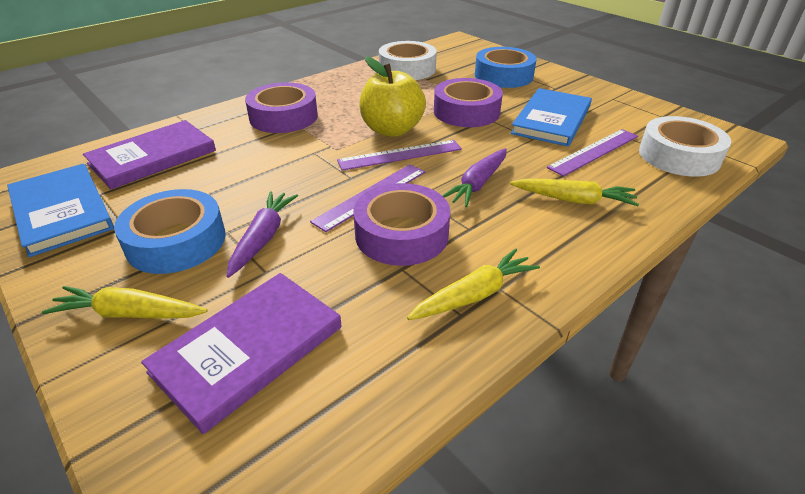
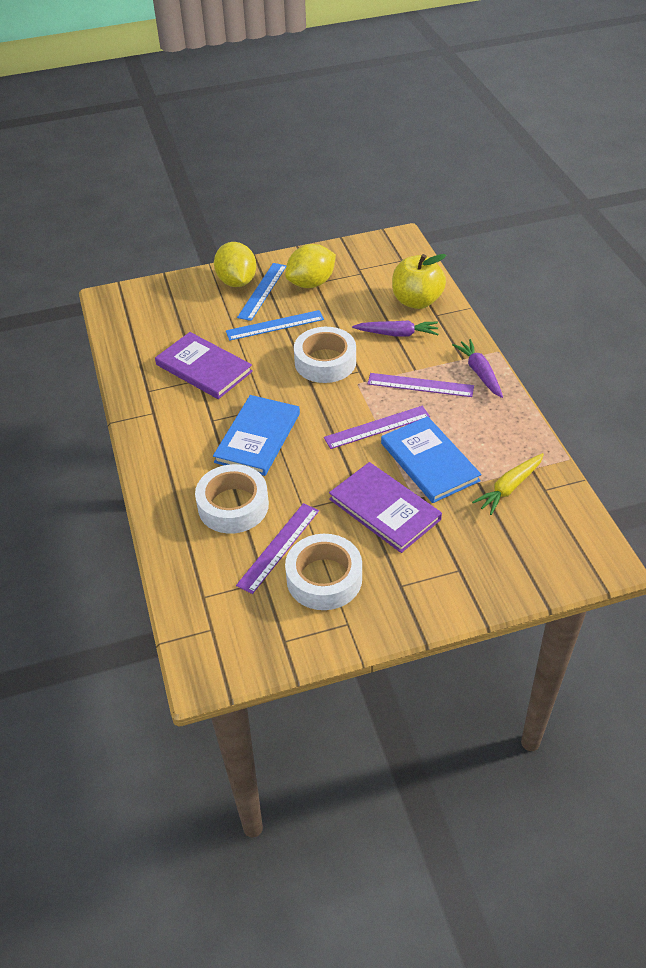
blue ruler: 0 -> 2
blue tape: 2 -> 0
purple tape: 3 -> 0
white tape: 2 -> 3
yellow carrot: 3 -> 1
yellow lemon: 0 -> 2

